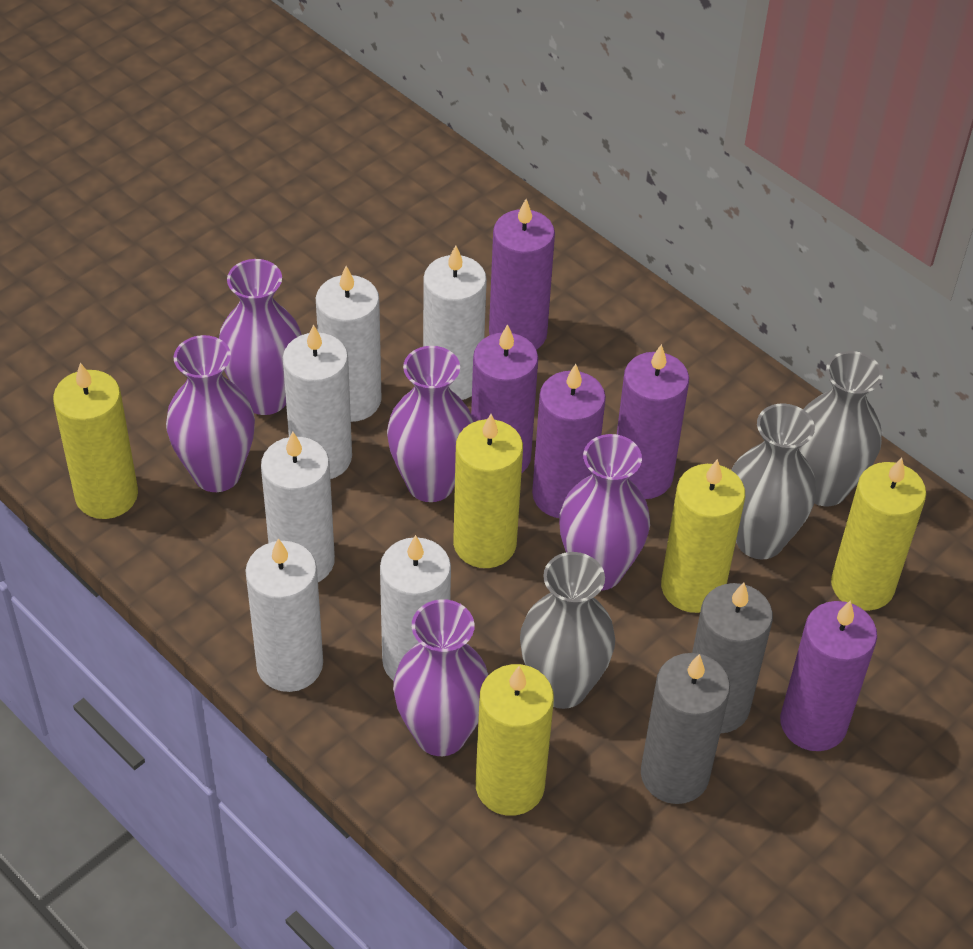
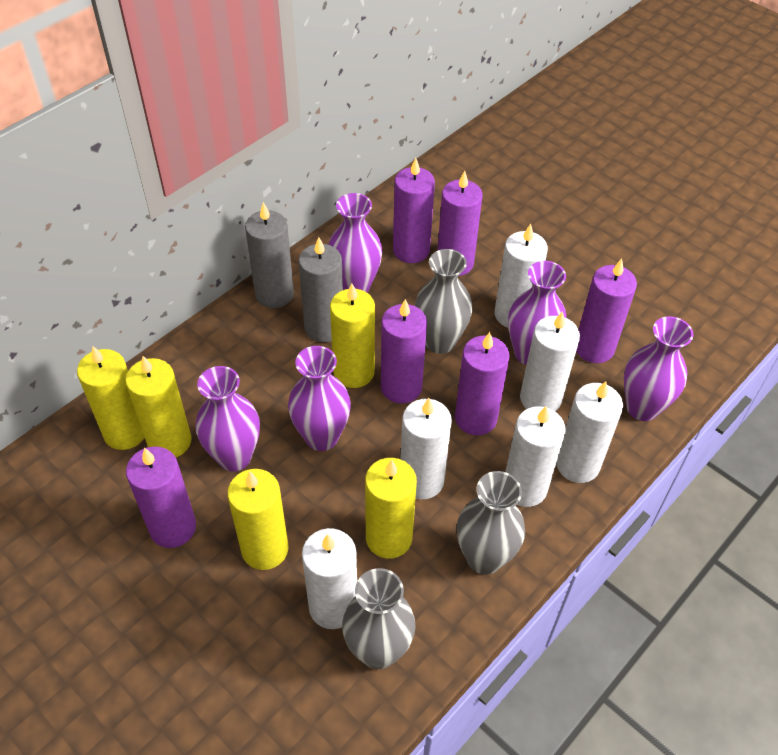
purple candle: 5 -> 6

